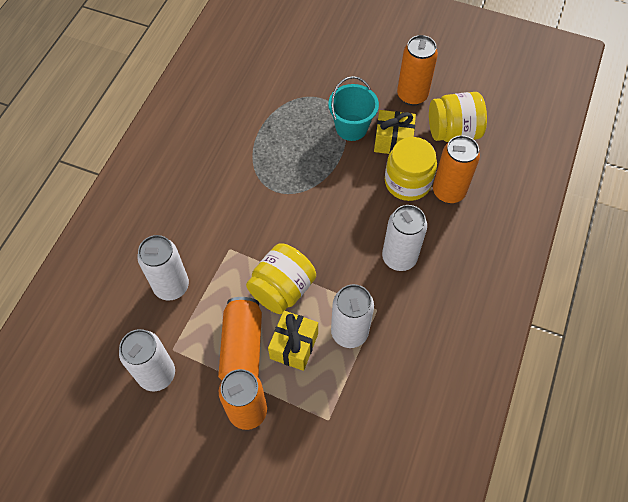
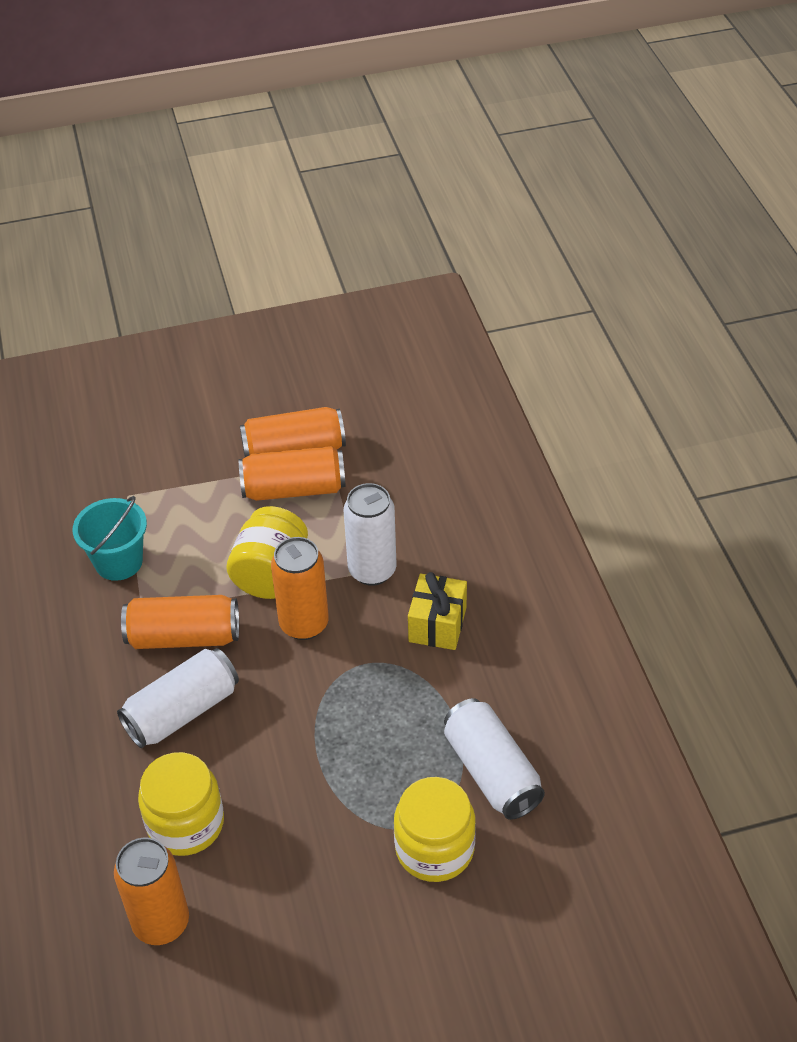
orange can: 4 -> 5
white can: 4 -> 3
yellow gift: 2 -> 1

